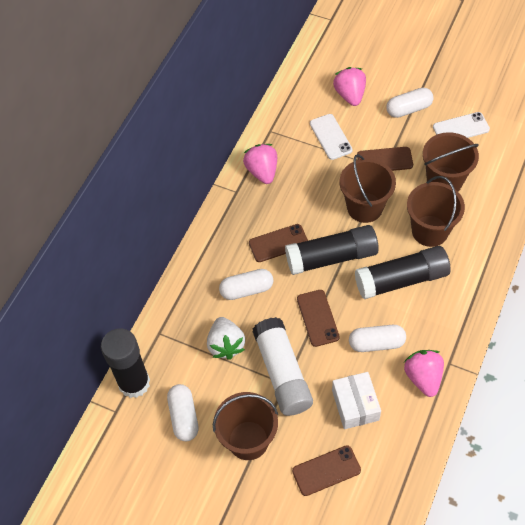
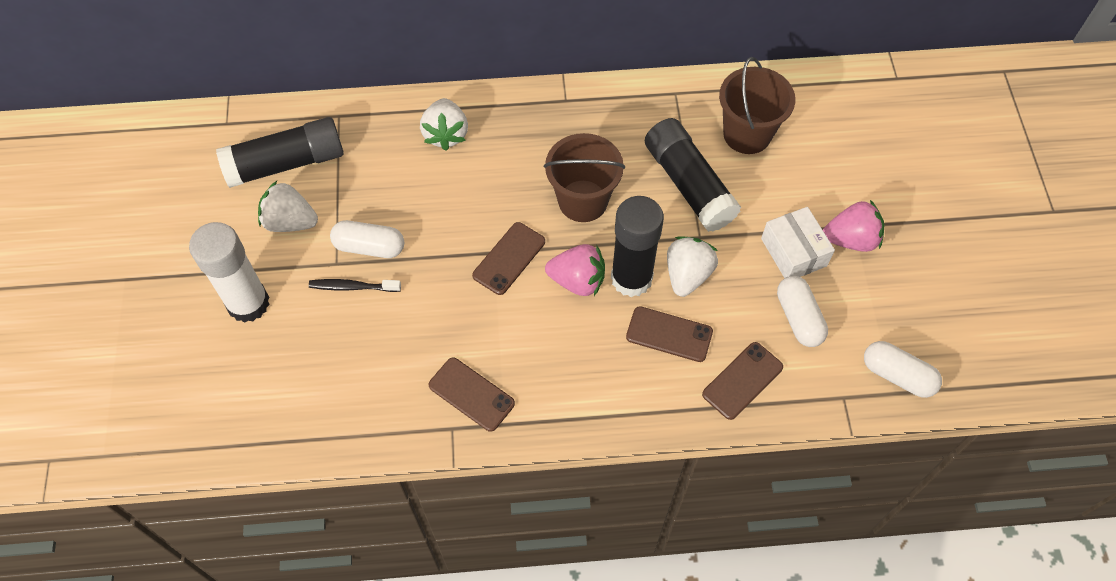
black toothbrush: 0 -> 1
brown bucket: 4 -> 2
pink strawberry: 3 -> 2
white capsule: 4 -> 3
white phone: 2 -> 0
white strawberry: 1 -> 3

